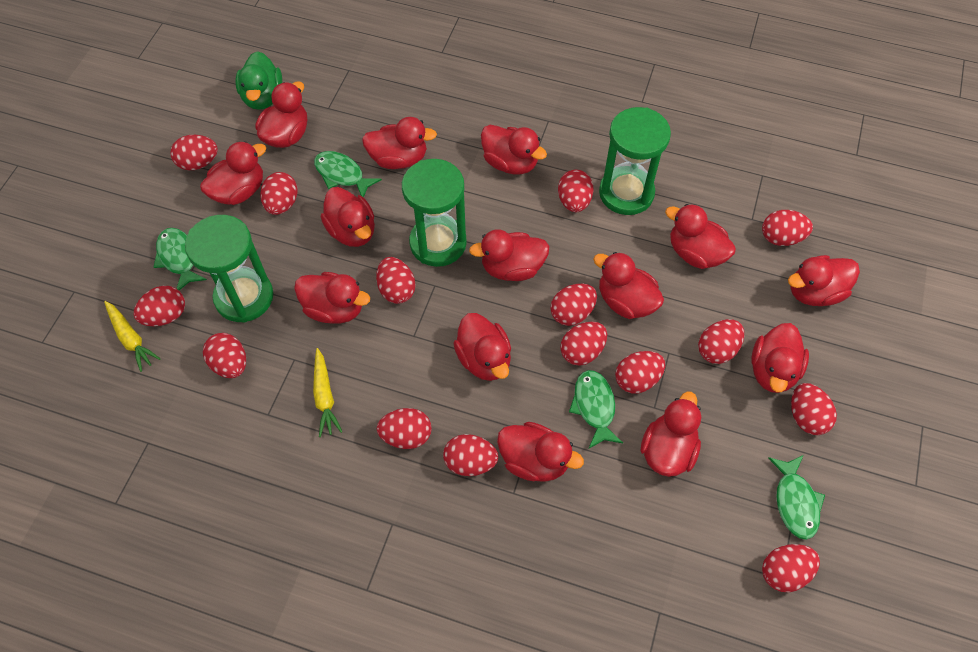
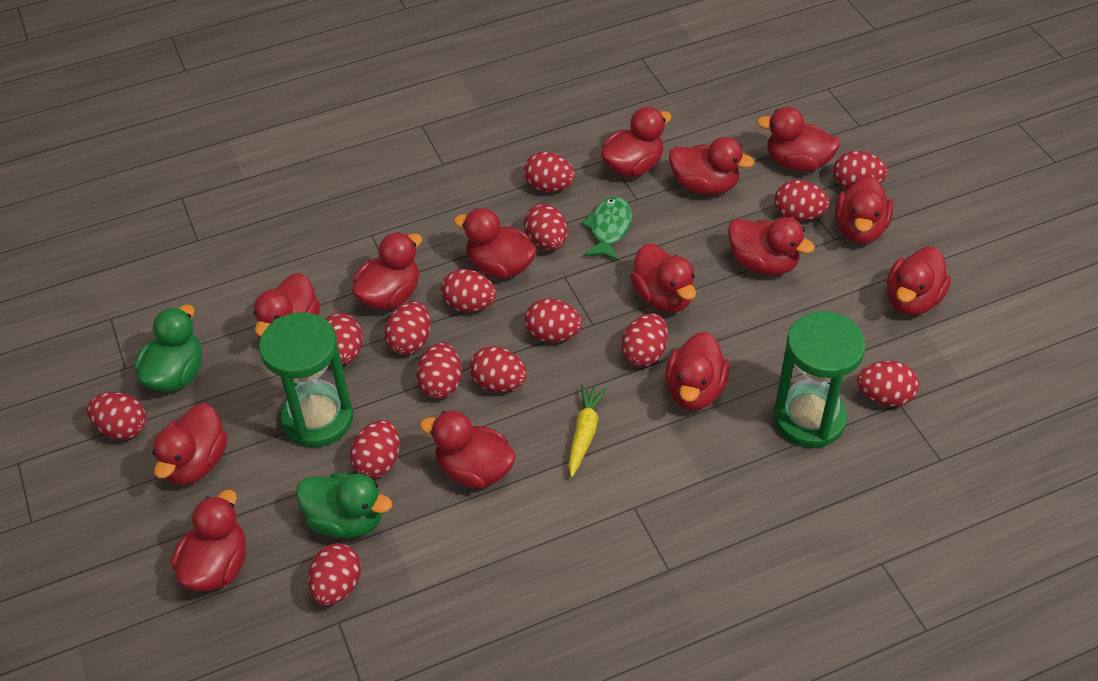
green duck: 1 -> 2
green fish: 4 -> 1
green hourglass: 3 -> 2
yellow carrot: 2 -> 1

